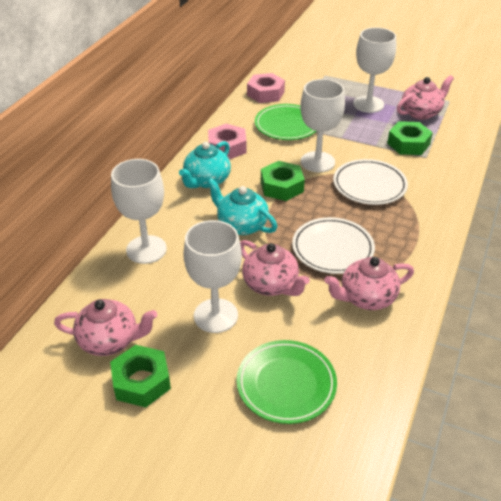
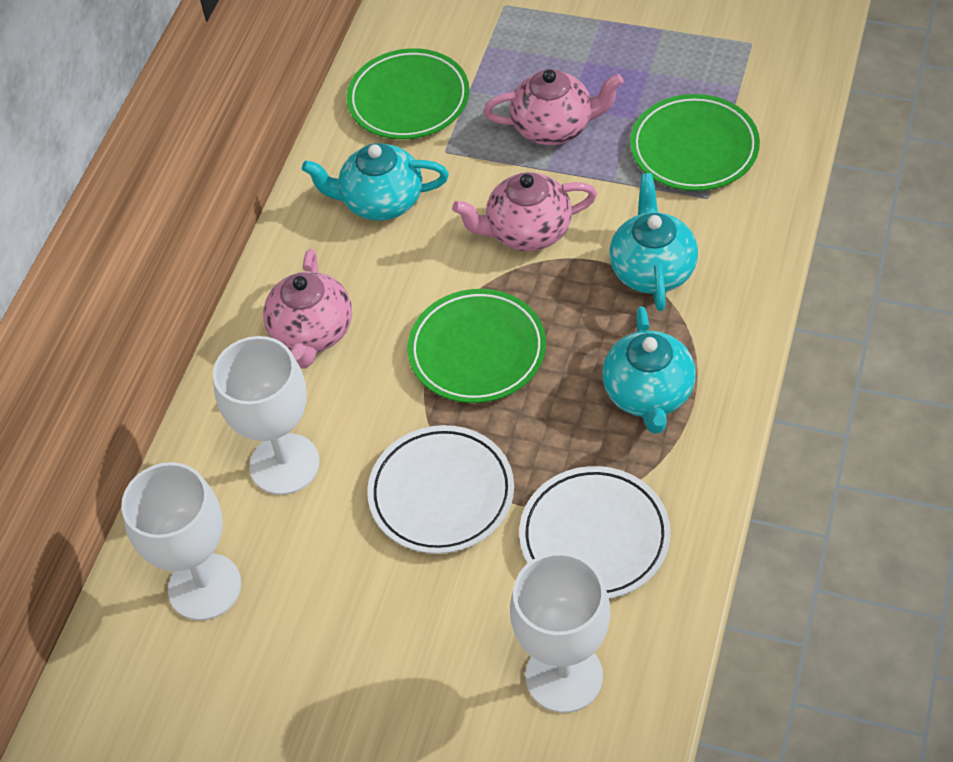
green nut: 3 -> 0
green plate: 2 -> 3
pink nut: 2 -> 0
pink teapot: 4 -> 3
turquoise teapot: 2 -> 3
white goblet: 4 -> 3

